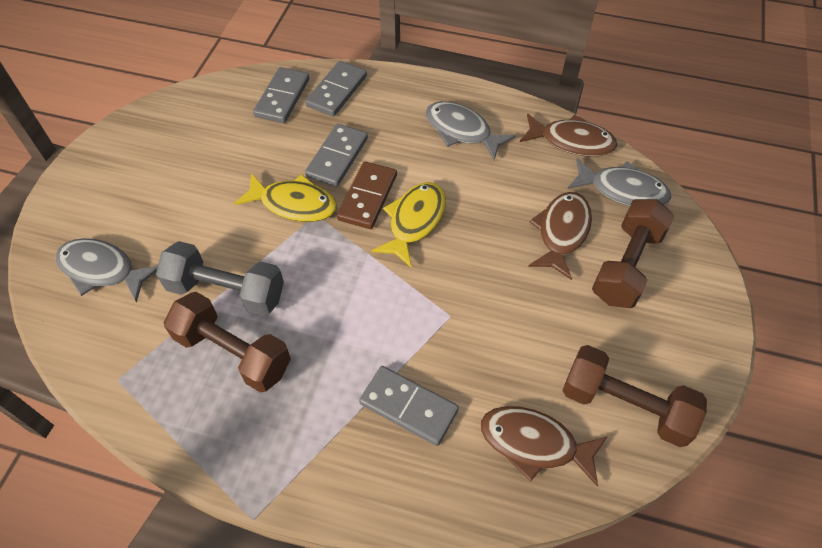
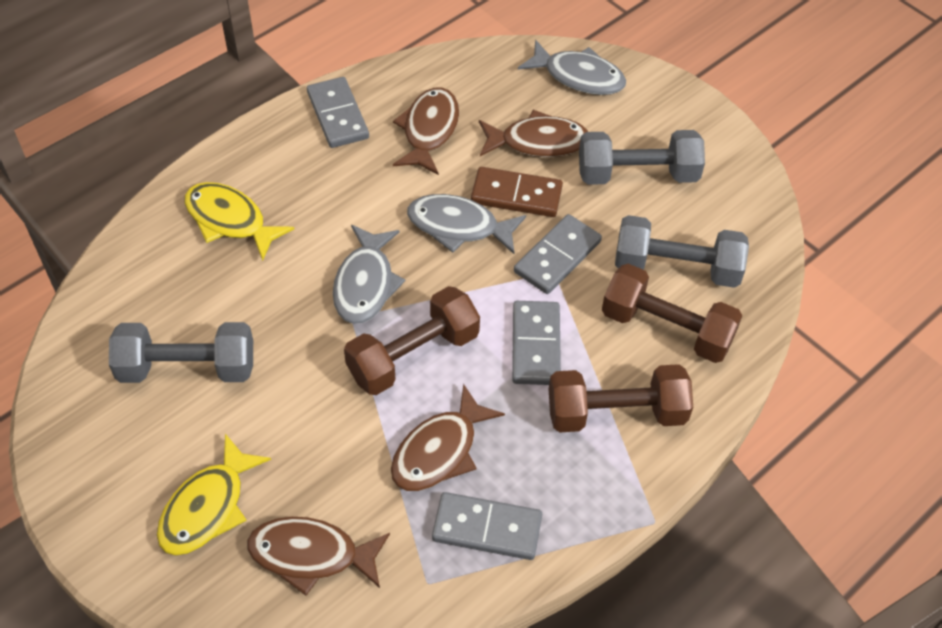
brown fish: 3 -> 4
grey dumbbell: 1 -> 3

